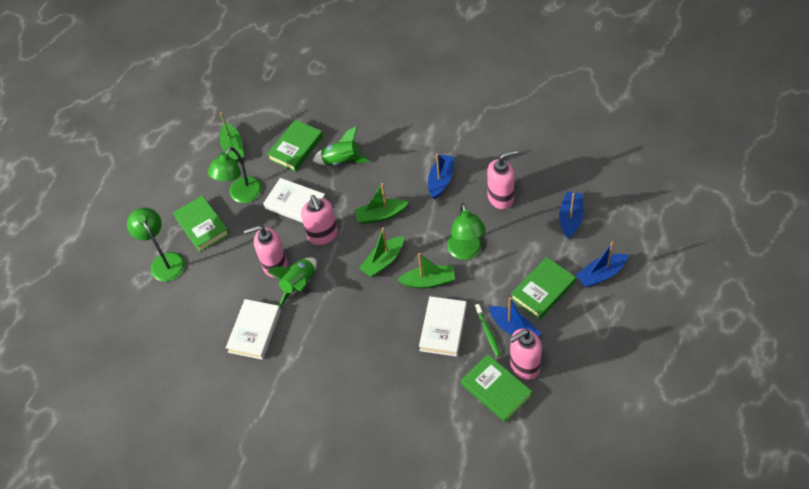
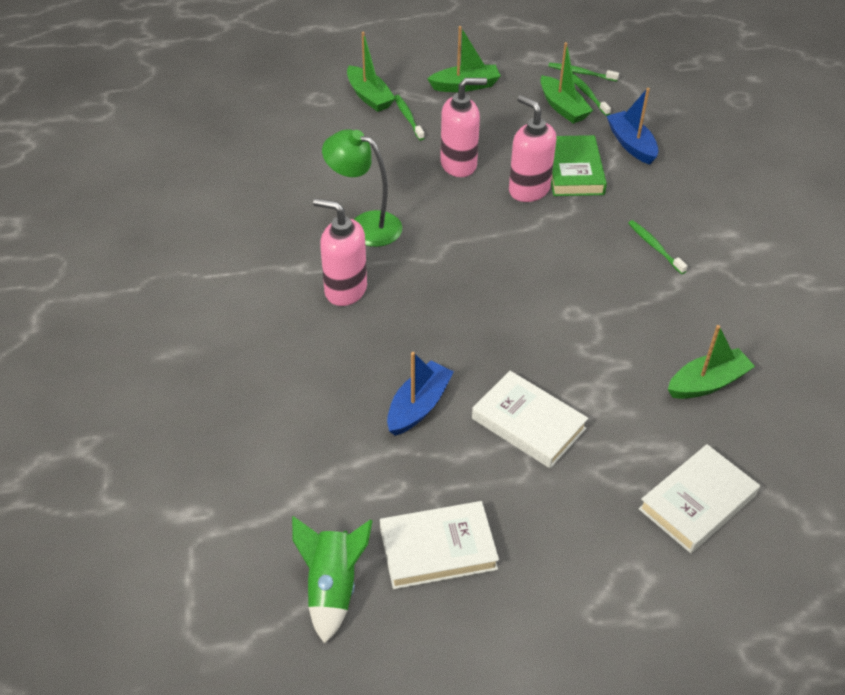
blue boat: 4 -> 2
green book: 4 -> 1
green lamp: 3 -> 1
green rocket: 2 -> 1
green toothbrush: 1 -> 4
pink soap dispenser: 4 -> 3

